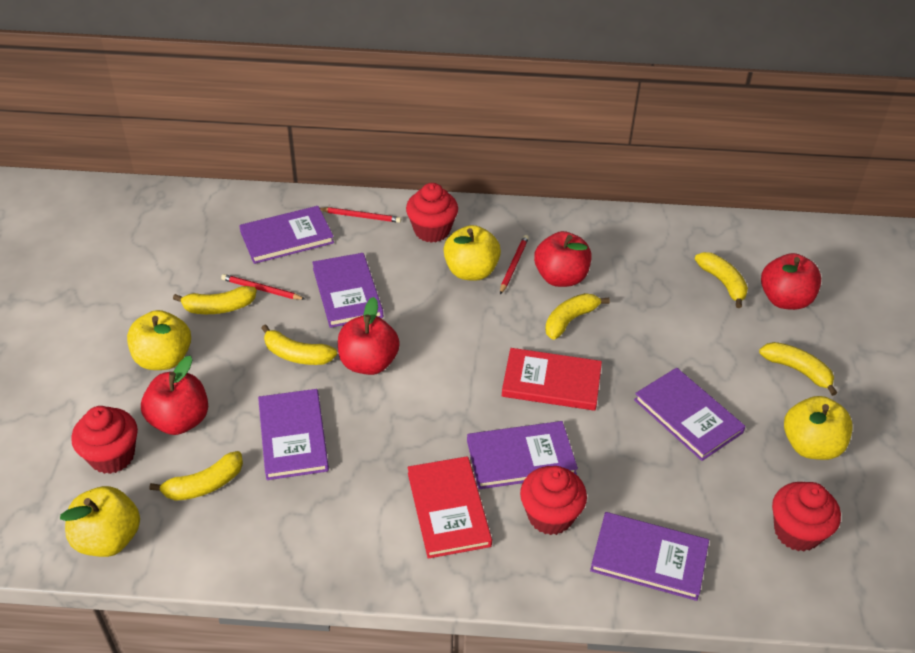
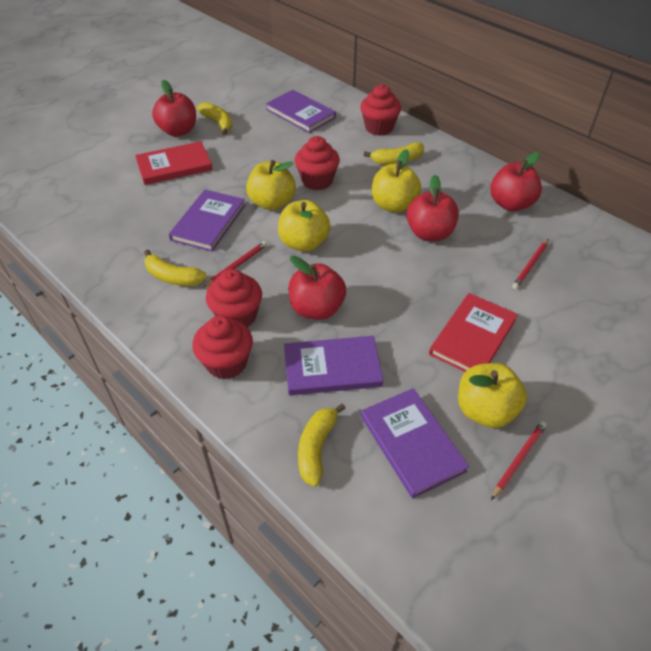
purple book: 6 -> 4
yellow banana: 6 -> 4

